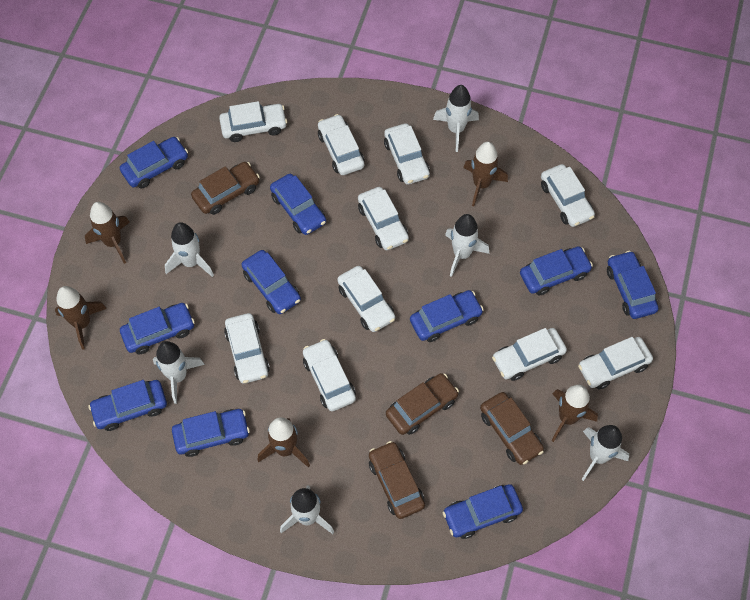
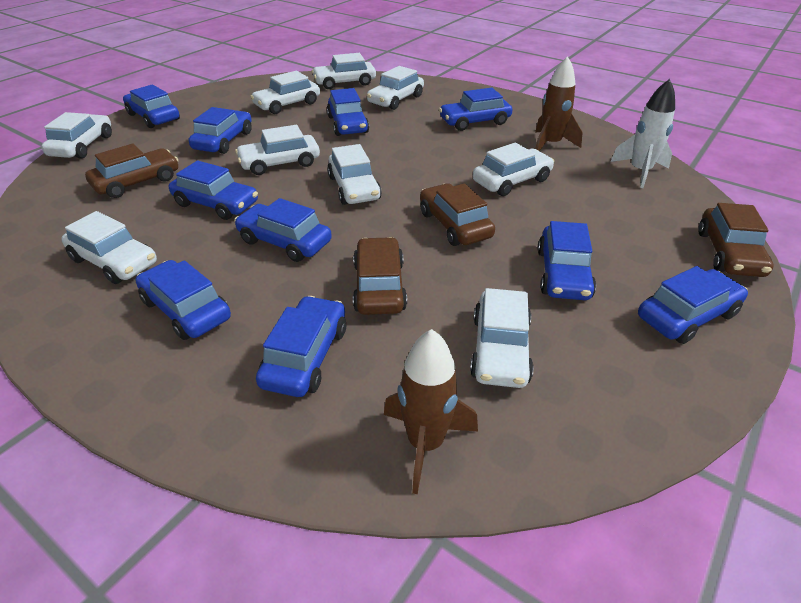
brown rocket: 5 -> 2
white car: 10 -> 9
white rocket: 6 -> 1

